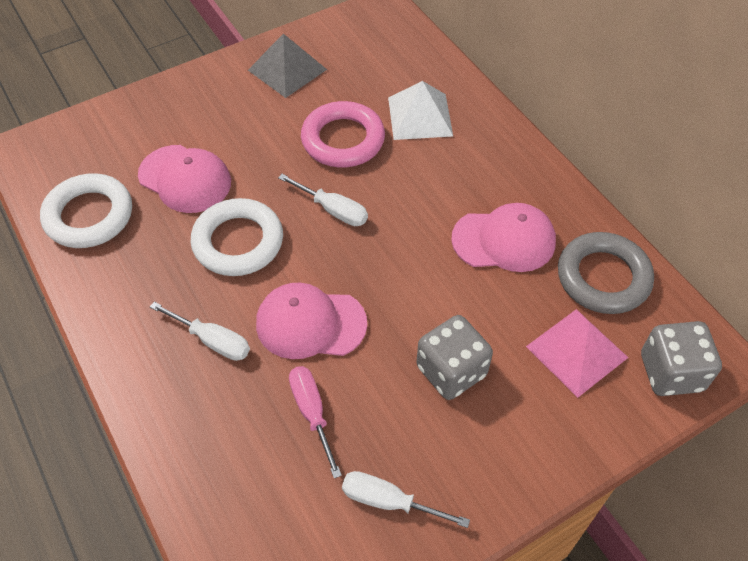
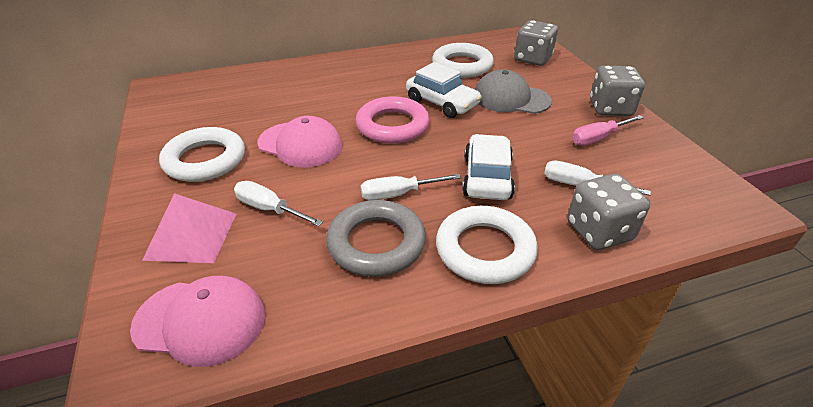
grey cap: 0 -> 1
grey dice: 2 -> 3
grey pyramid: 1 -> 0
pink cap: 3 -> 2
white car: 0 -> 2
white pyramid: 1 -> 0
white ring: 2 -> 3

